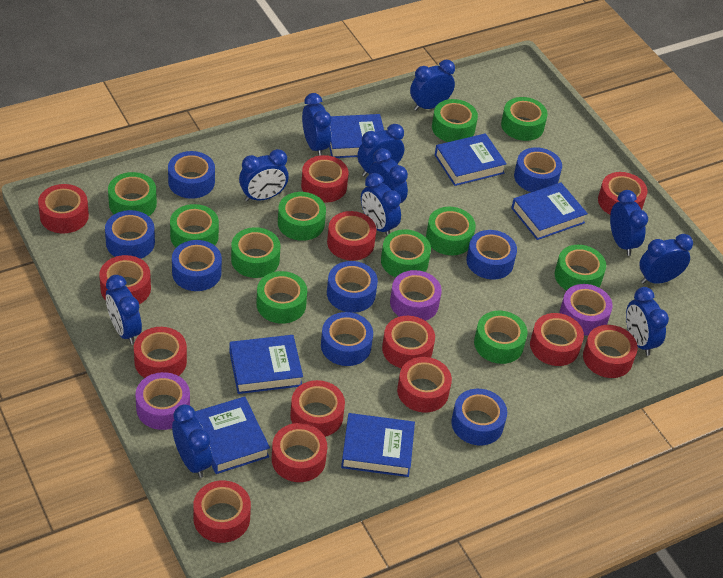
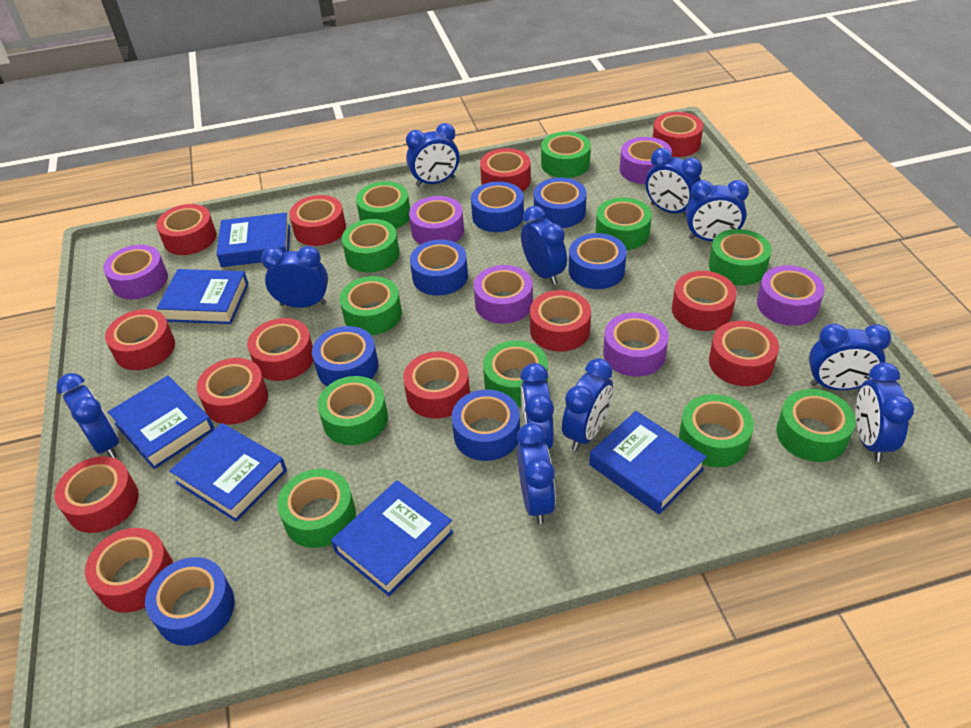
blue tape: 8 -> 7
purple tape: 3 -> 6

